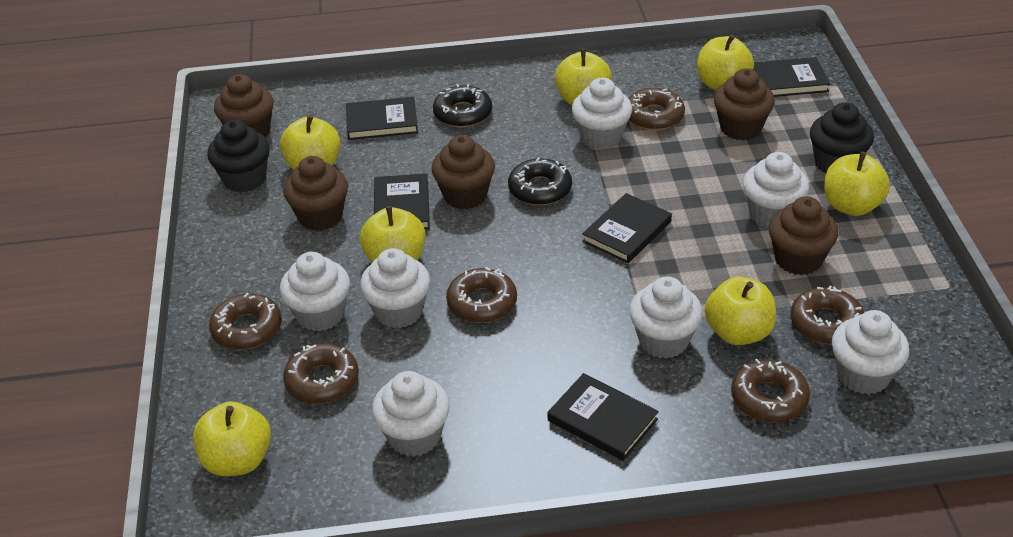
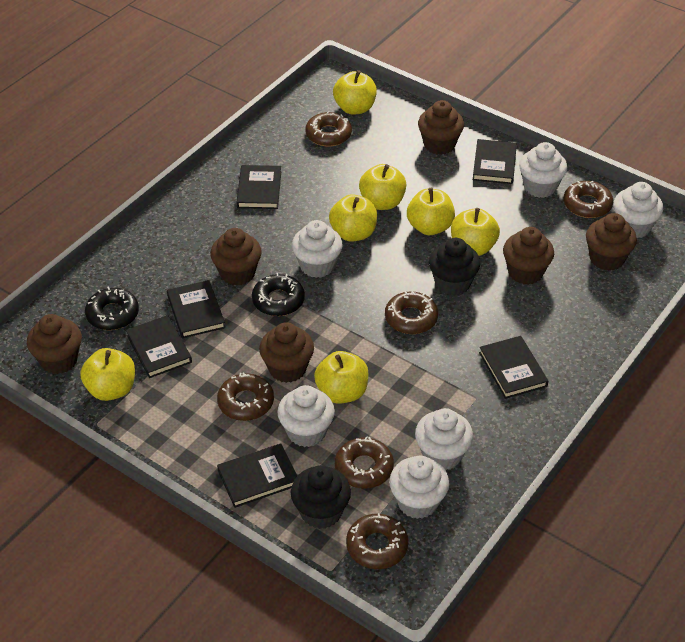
black book: 5 -> 6
brown cupcake: 5 -> 6
white cupcake: 7 -> 6

